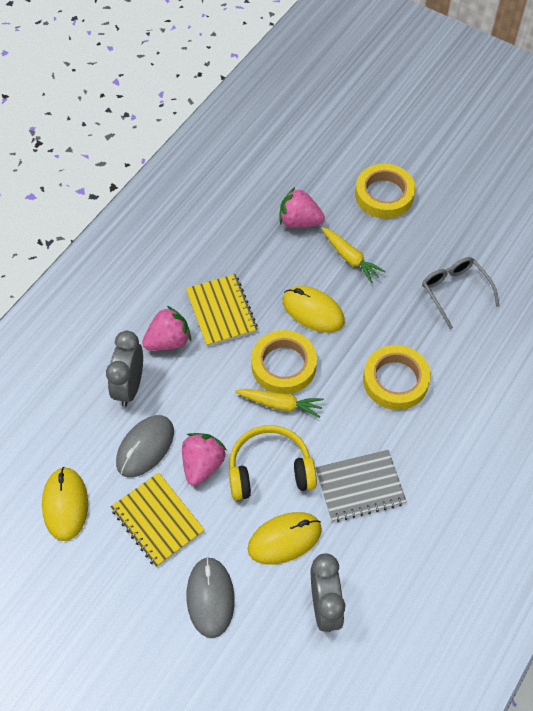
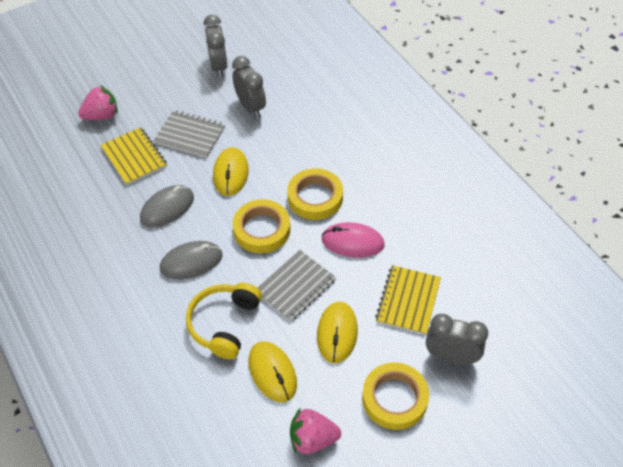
grey clock: 2 -> 3
grey glasses: 1 -> 0
grey notebook: 1 -> 2
pink mouse: 0 -> 1
pink strawberry: 3 -> 2
yellow carrot: 2 -> 0

